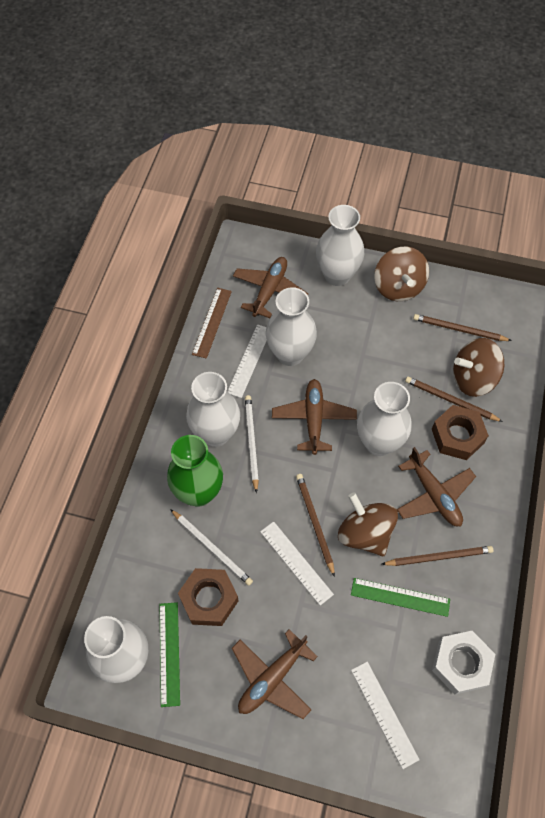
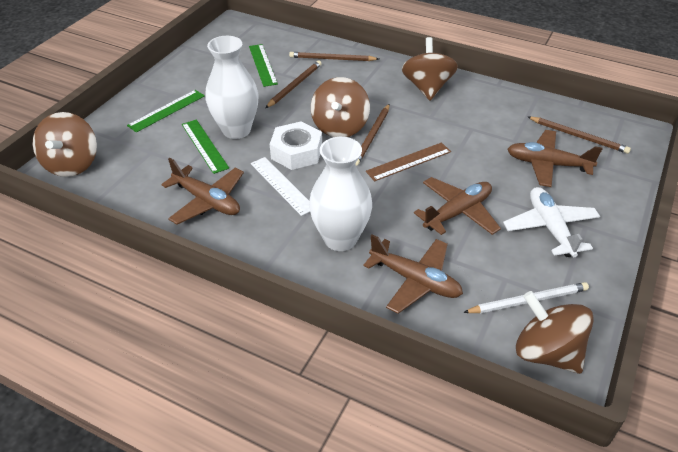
brown nut: 2 -> 0
brown spinning top: 3 -> 4
green ruler: 2 -> 3
green vase: 1 -> 0
white pencil: 2 -> 1
white plane: 0 -> 1
white ruler: 3 -> 1
white vase: 5 -> 2

